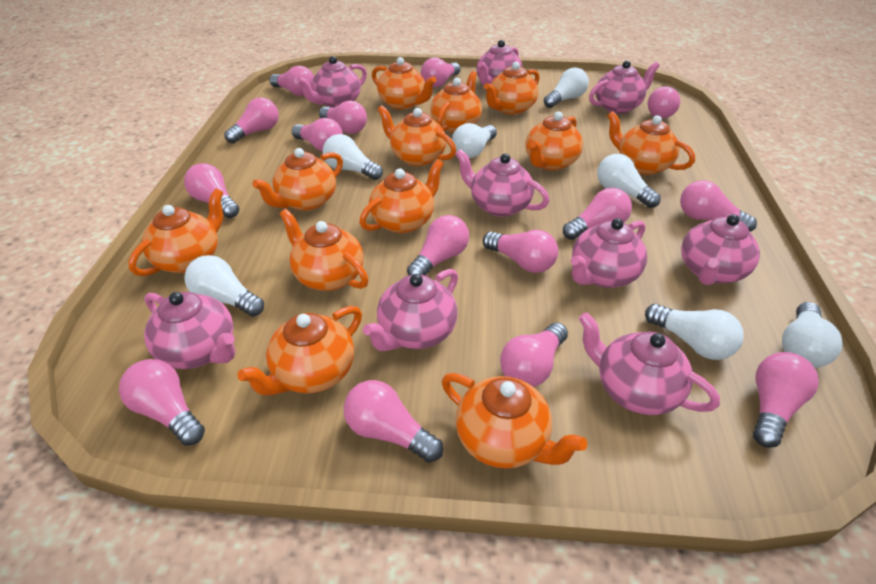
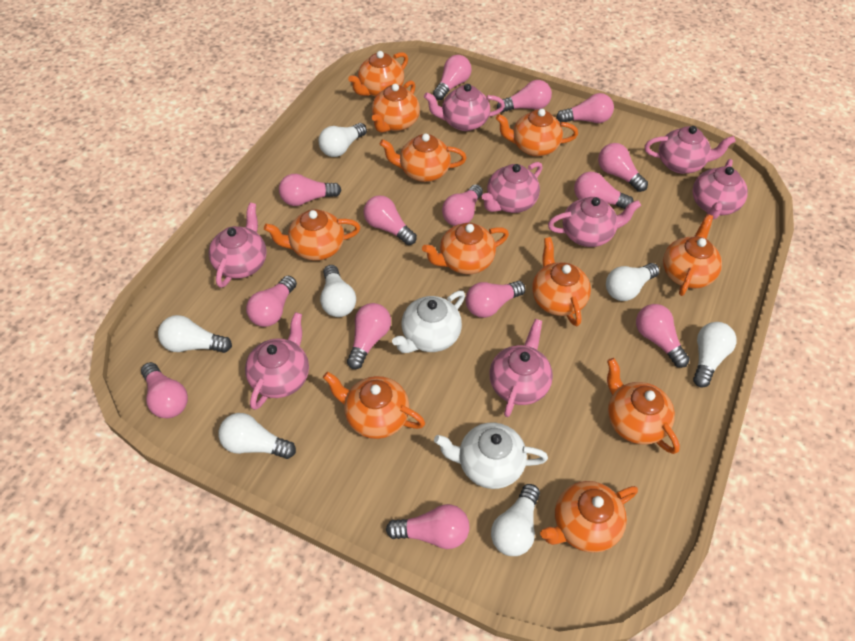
orange teapot: 12 -> 11
pink light bulb: 15 -> 14
pink teapot: 9 -> 8
white teapot: 0 -> 2

